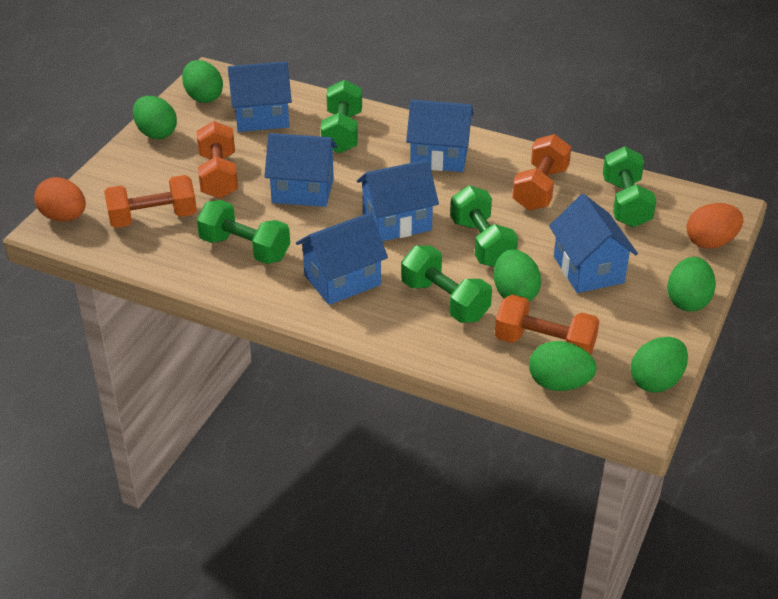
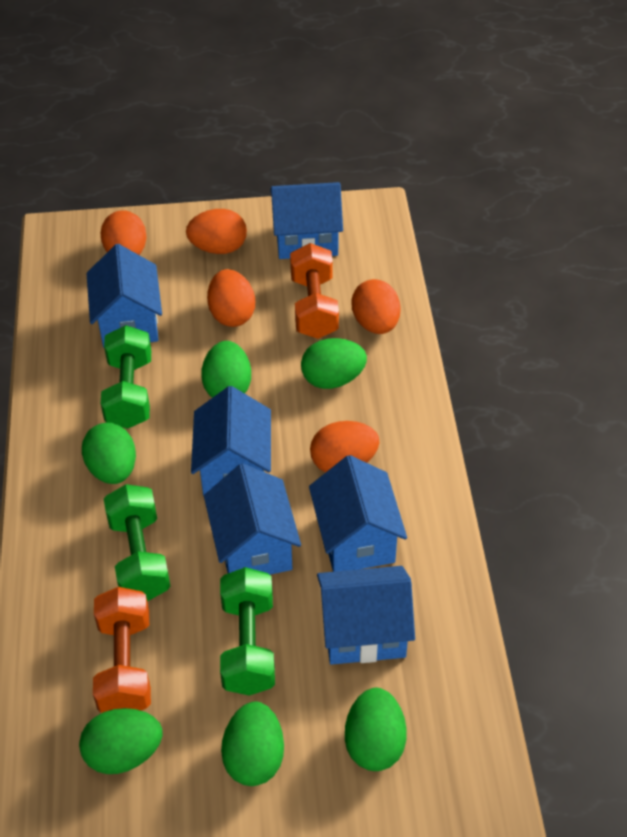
green dumbbell: 5 -> 3
orange dumbbell: 4 -> 2
orange egg: 2 -> 5

